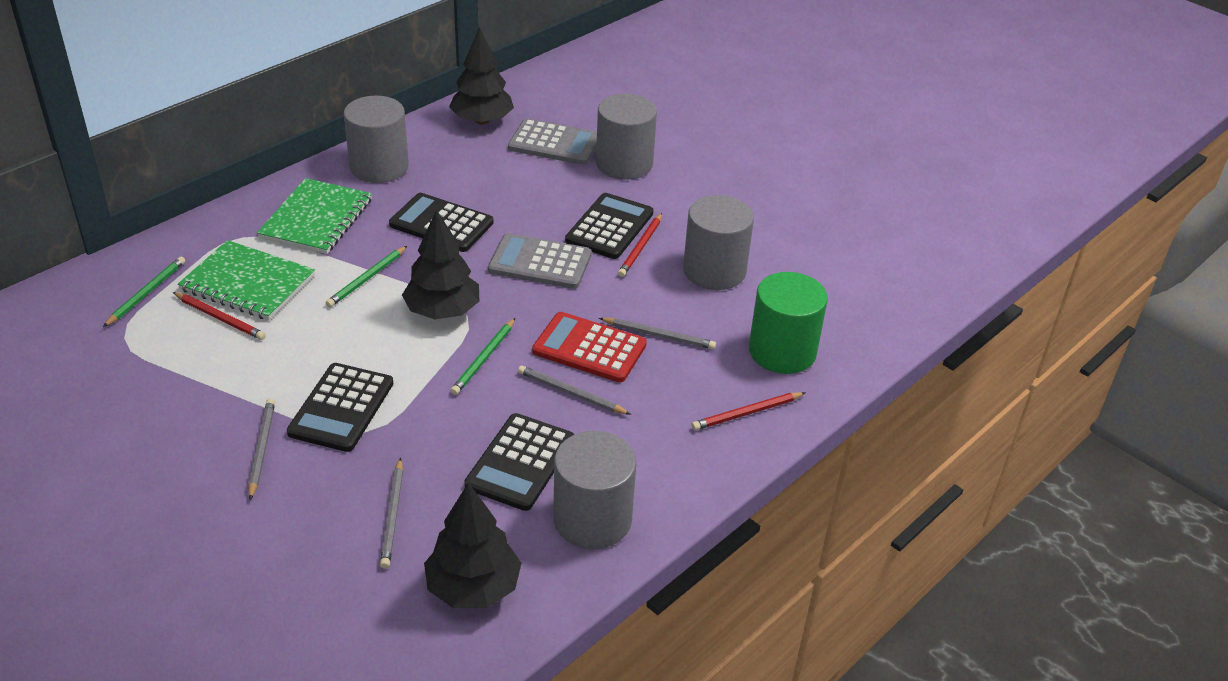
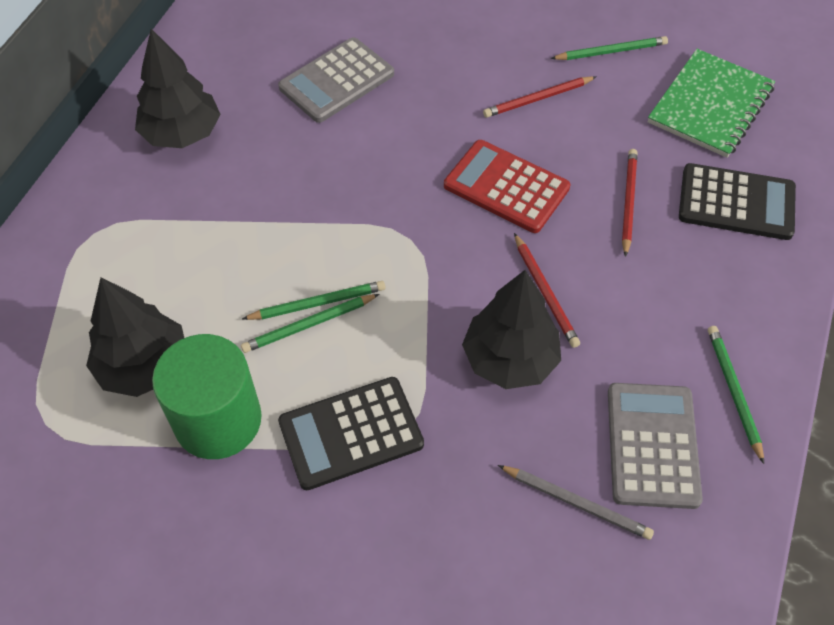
black calculator: 4 -> 2
green notebook: 2 -> 1
green pencil: 3 -> 4
grey cylinder: 4 -> 0
grey pencil: 4 -> 1

